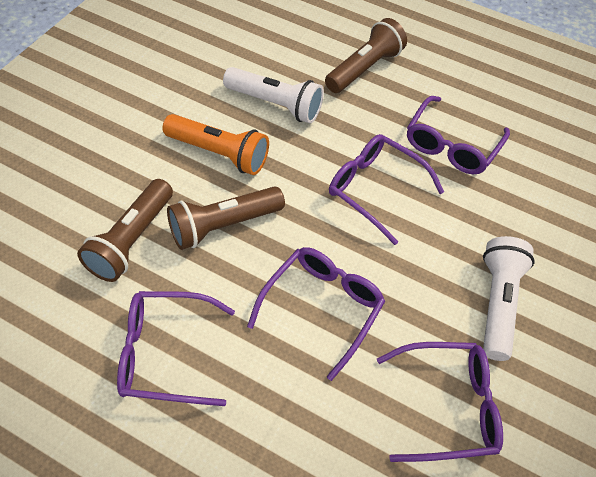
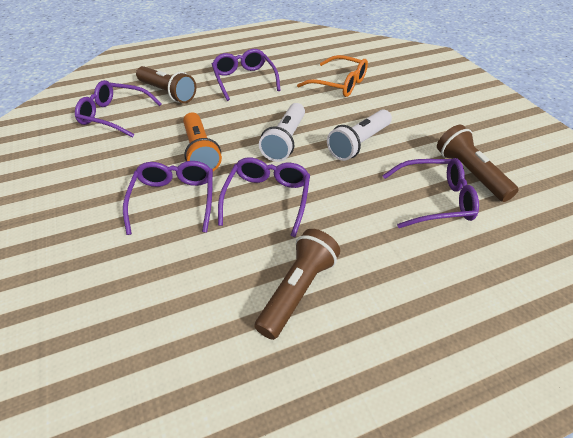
orange glasses: 0 -> 1

